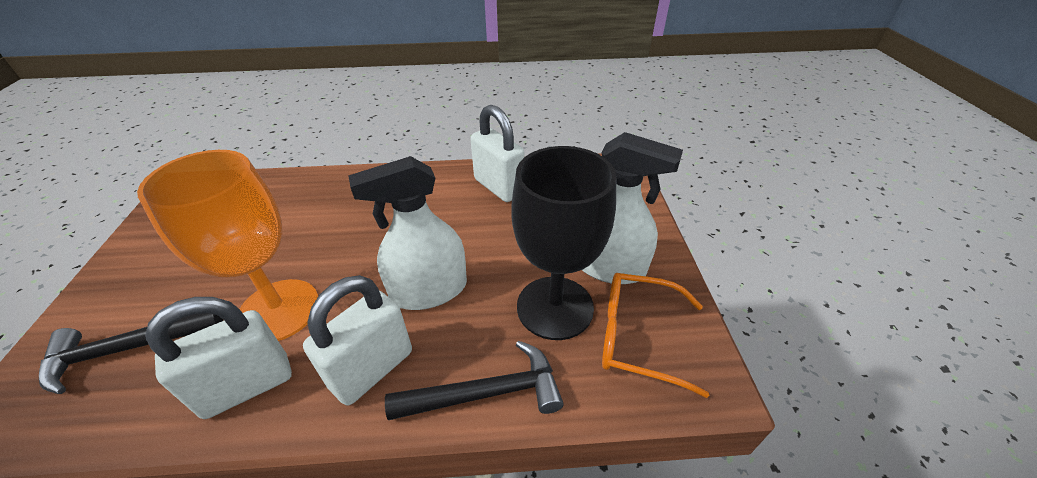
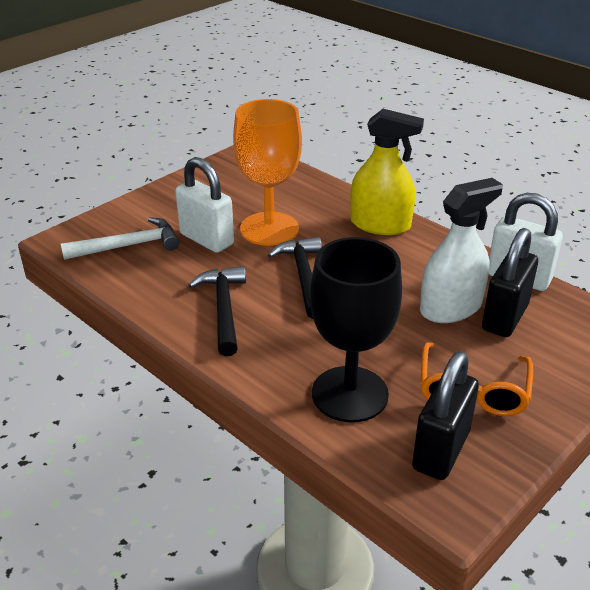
black padlock: 0 -> 2
white hammer: 0 -> 1
white padlock: 3 -> 2
white spray bottle: 2 -> 1
yellow spray bottle: 0 -> 1

